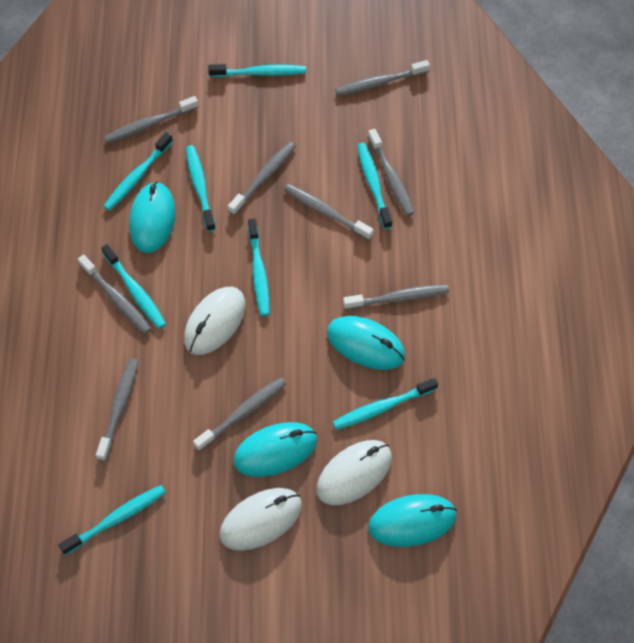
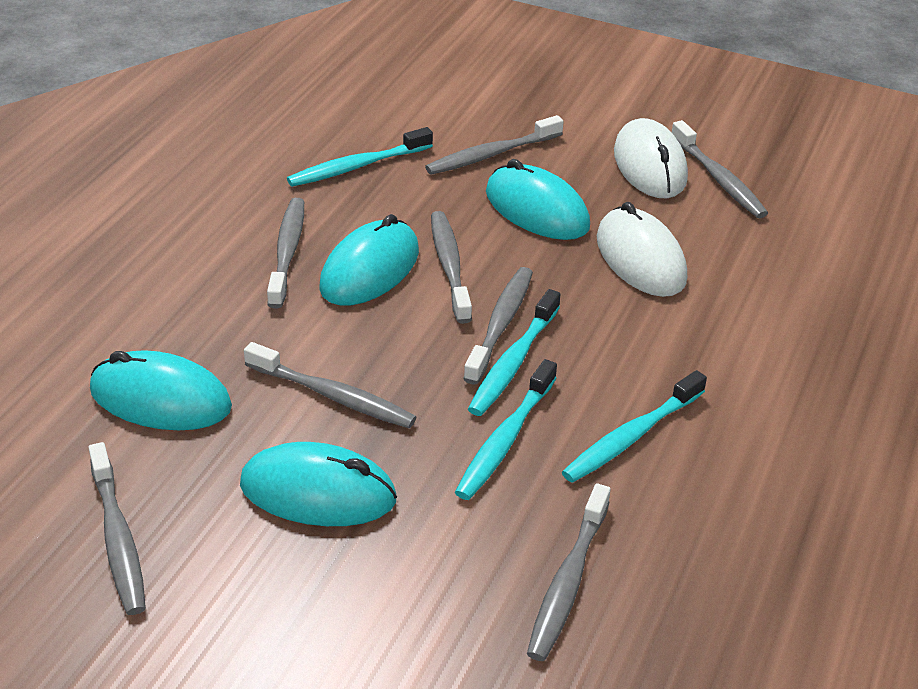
grey toothbrush: 9 -> 8
turquoise toothbrush: 8 -> 4
white mouse: 3 -> 2

